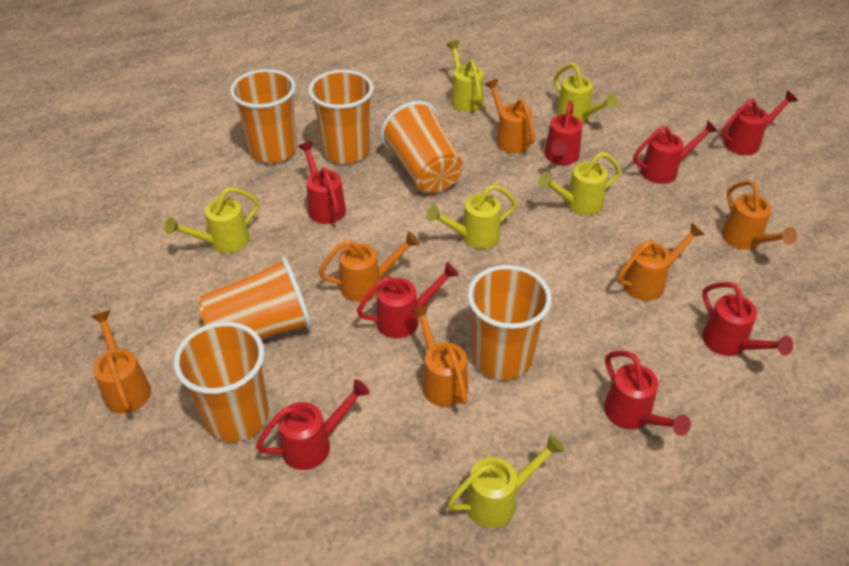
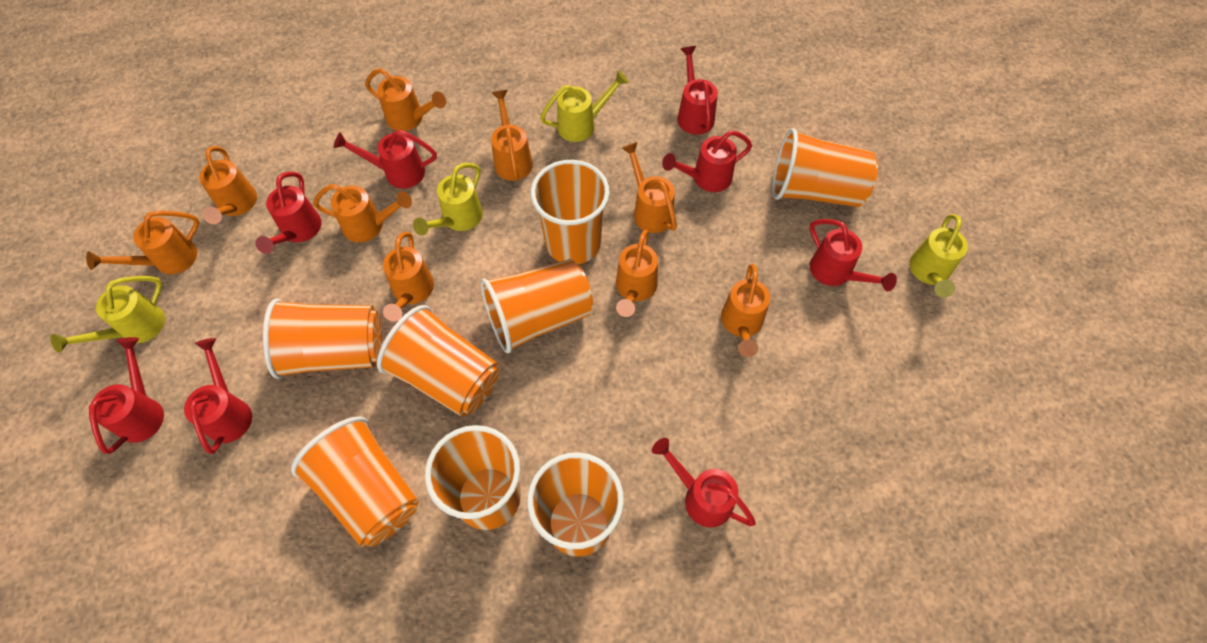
orange cup: 6 -> 8
orange watering can: 6 -> 9
yellow watering can: 6 -> 4

